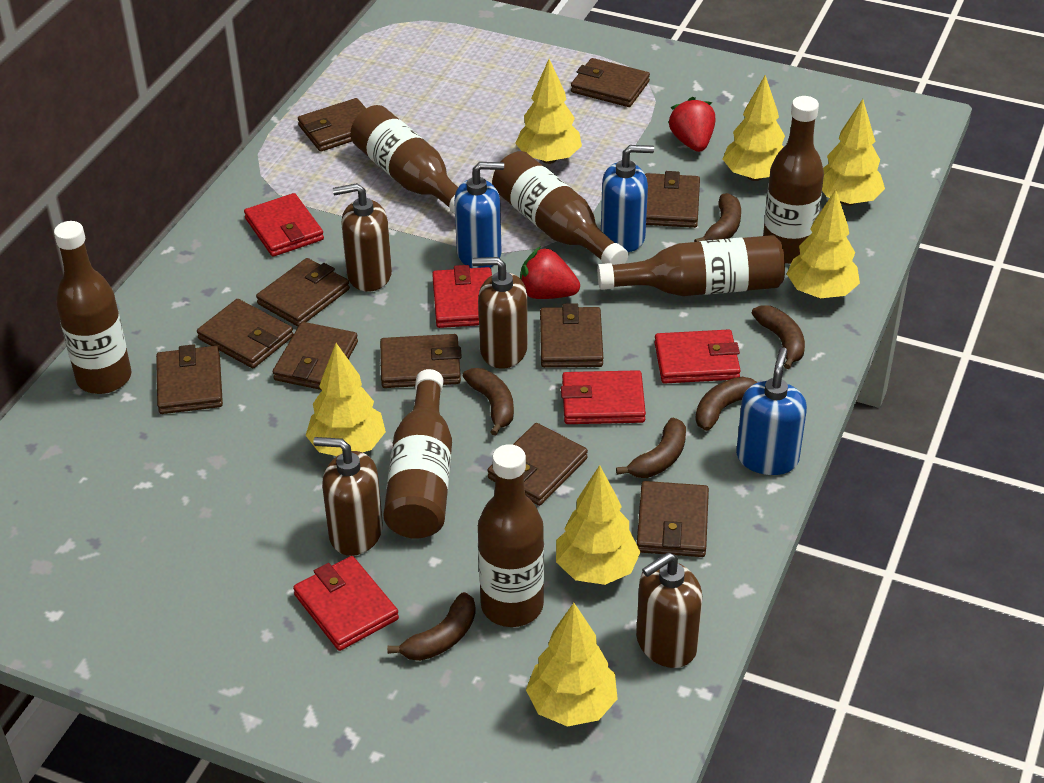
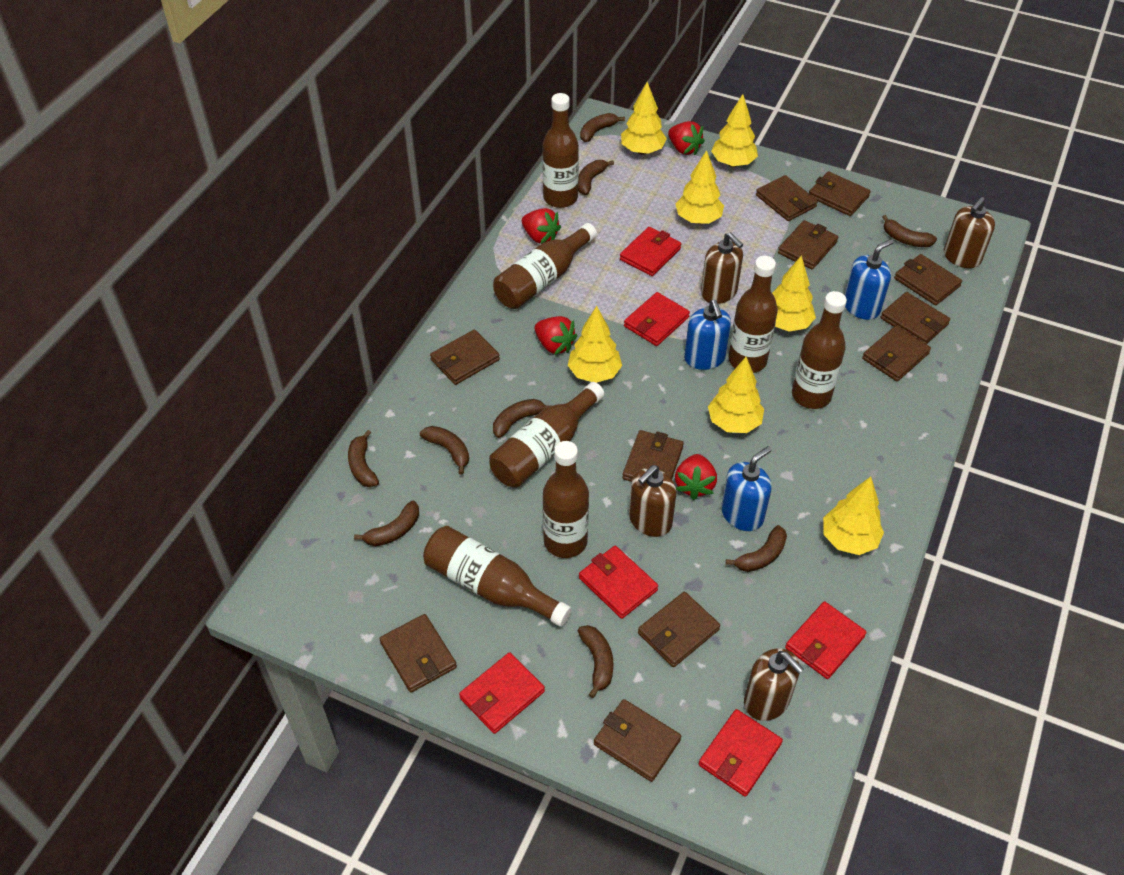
brown banana: 6 -> 9
red strawberry: 2 -> 4
red wallet: 5 -> 6

